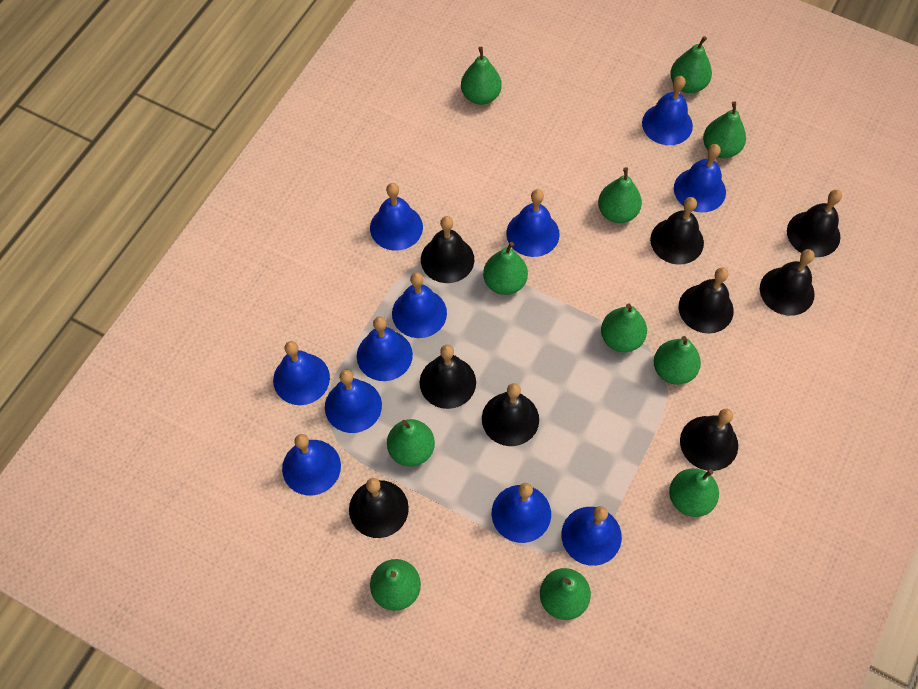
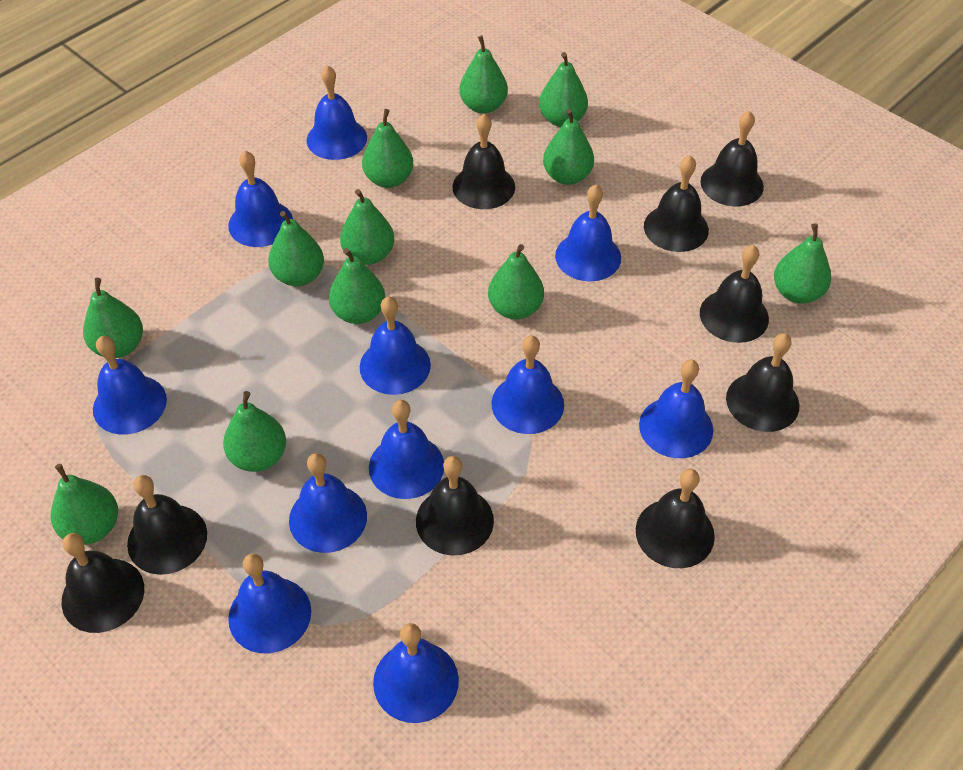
green pear: 11 -> 12

